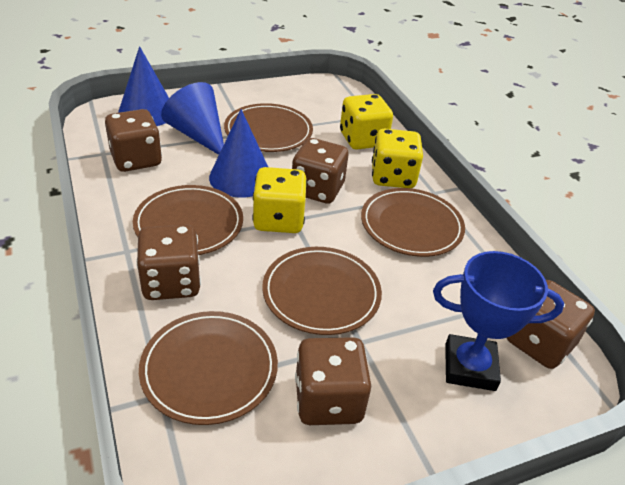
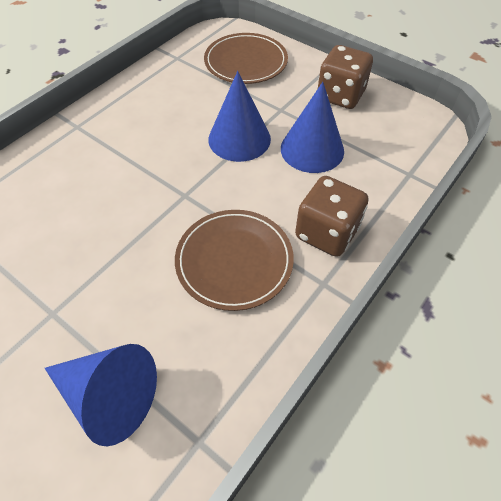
blue trophy: 1 -> 0
brown dice: 5 -> 2
brown plate: 5 -> 2
yellow dice: 3 -> 0

